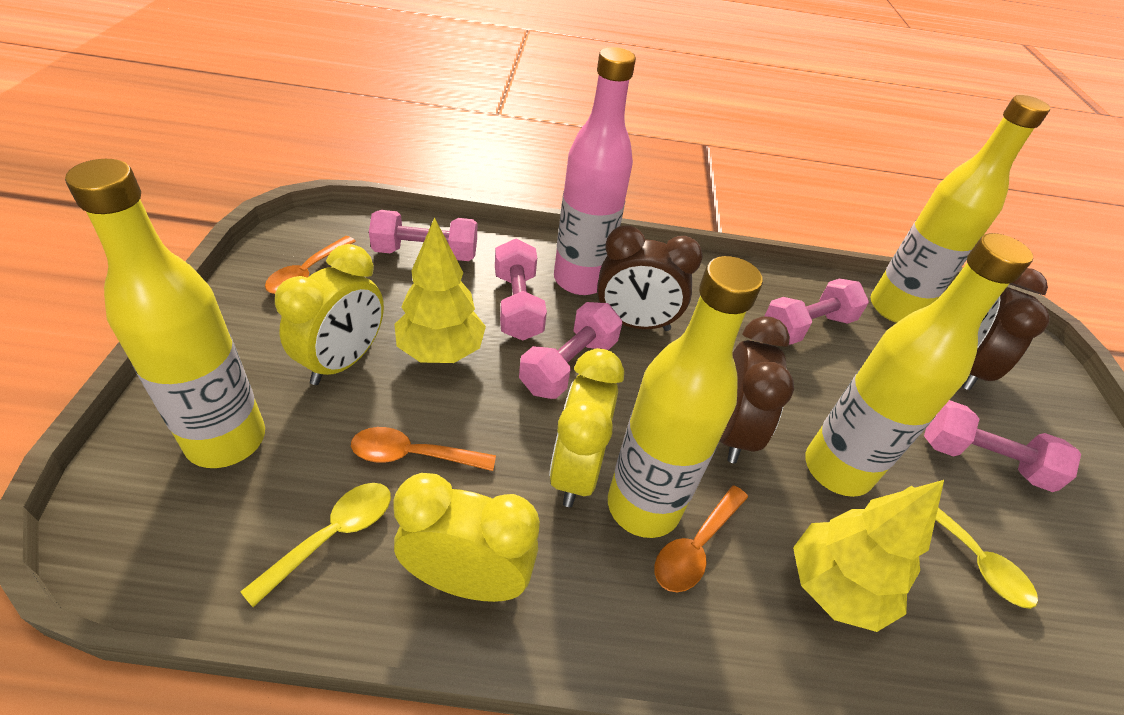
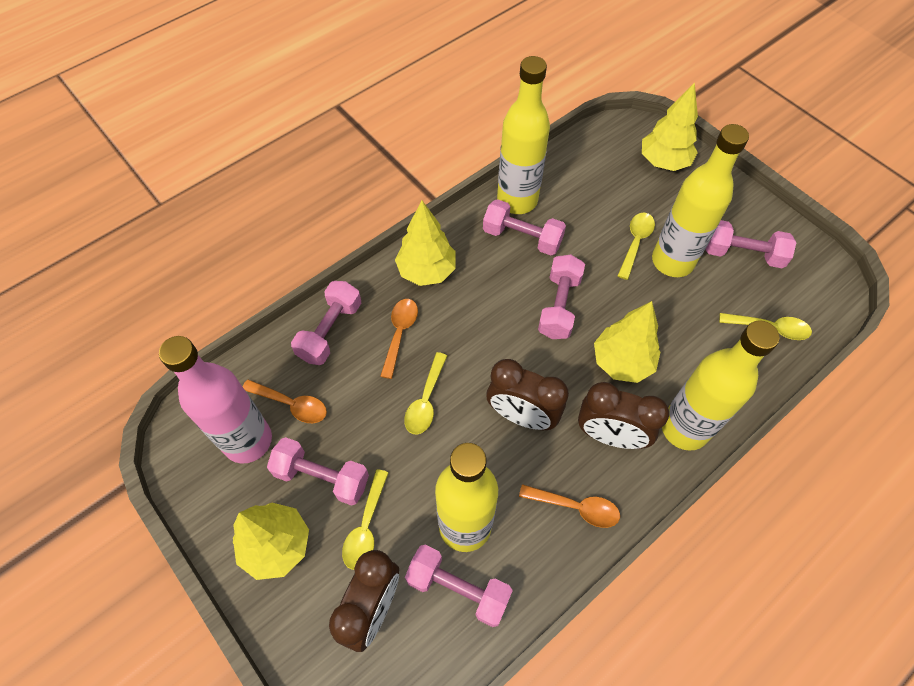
pink dumbbell: 5 -> 6
yellow clock: 3 -> 0
yellow spoon: 2 -> 4
yellow tree: 2 -> 4

